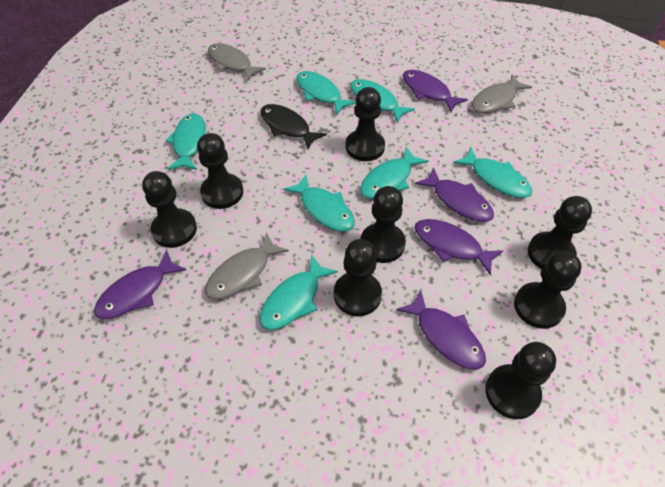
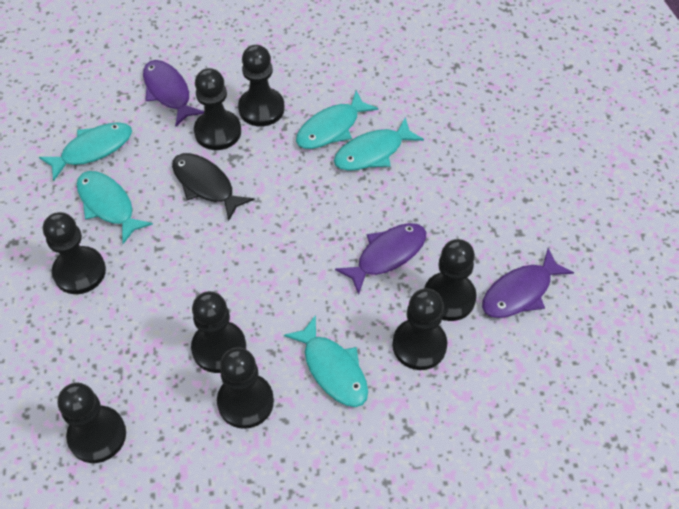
grey fish: 3 -> 0
purple fish: 5 -> 3
turquoise fish: 7 -> 5

